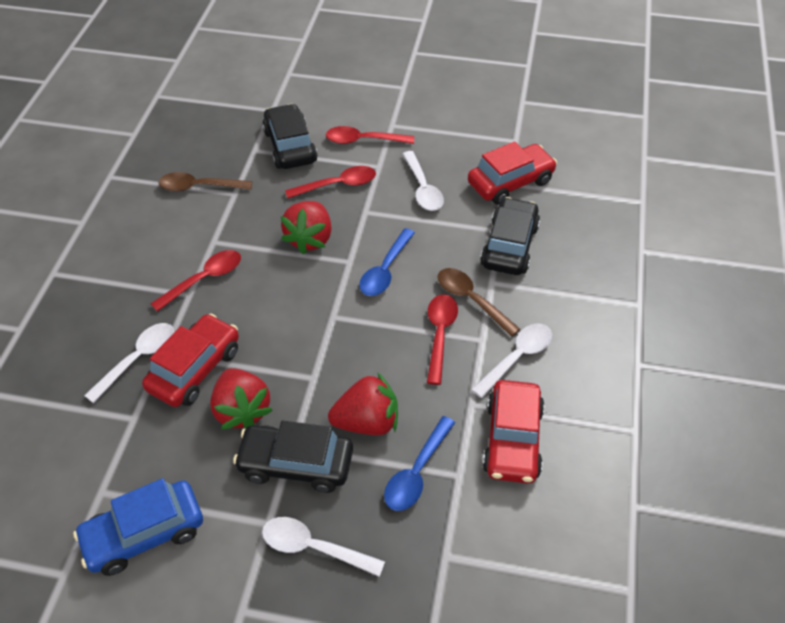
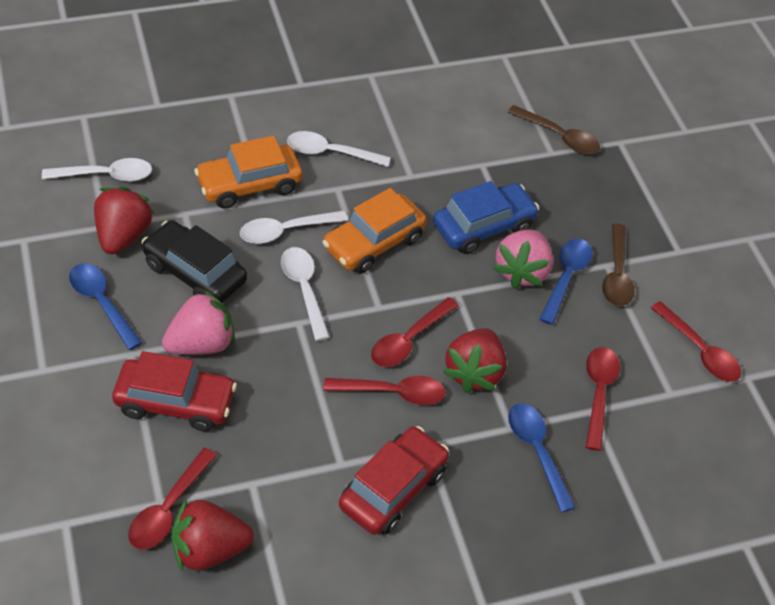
black car: 3 -> 1
blue spoon: 2 -> 3
orange car: 0 -> 2
pink strawberry: 0 -> 2
red car: 3 -> 2
red spoon: 4 -> 5

